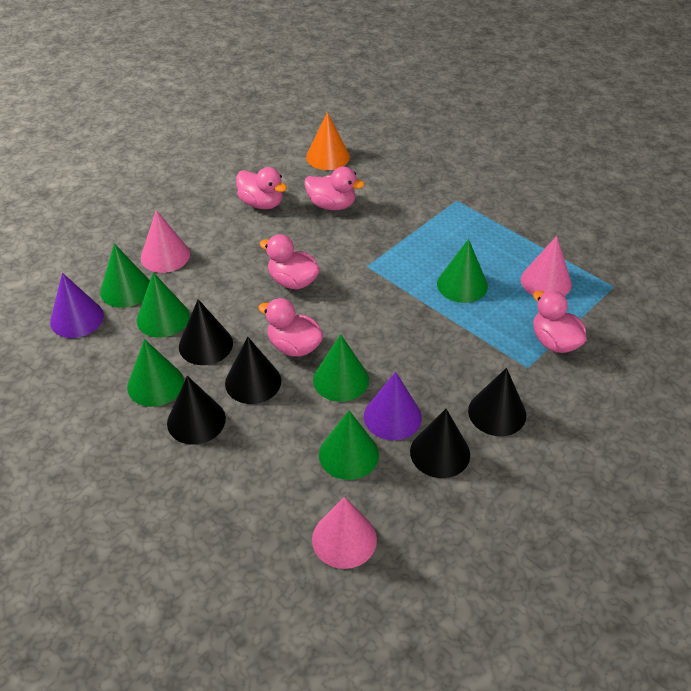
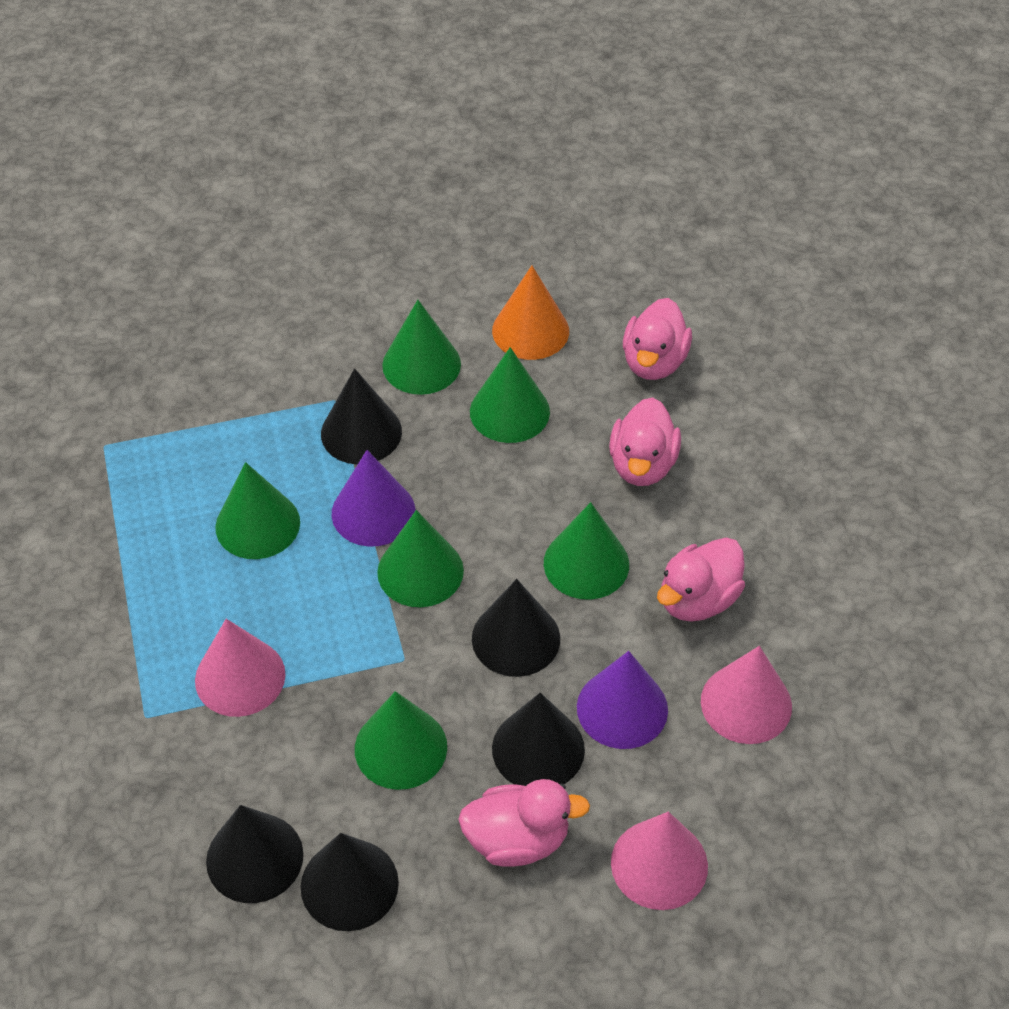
pink duck: 5 -> 4

